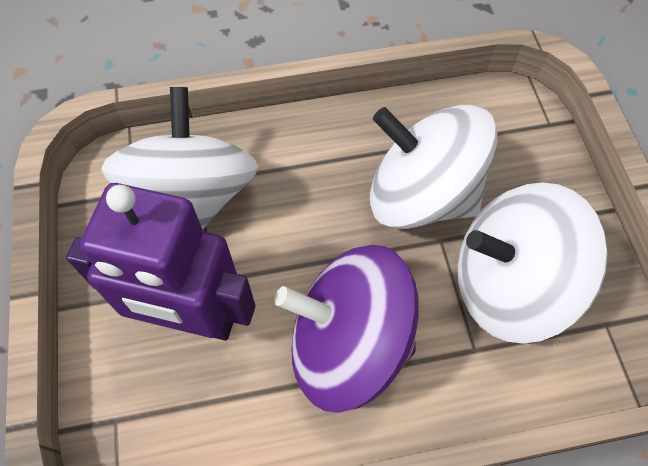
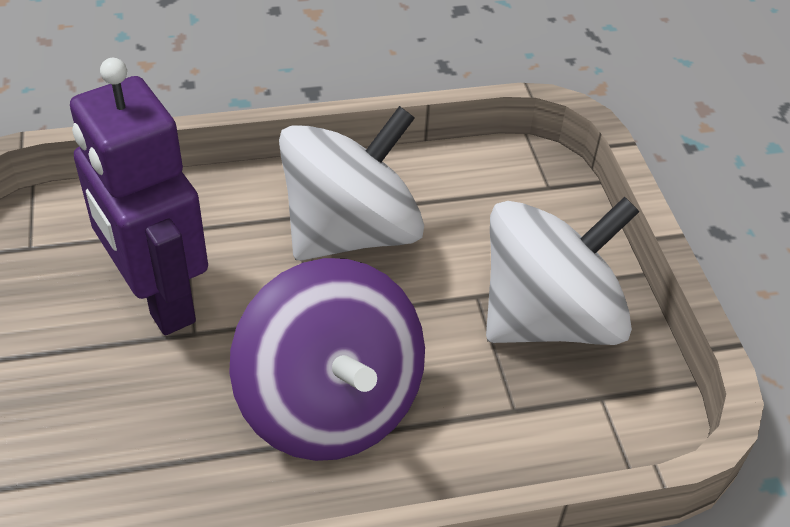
white spinning top: 3 -> 2

